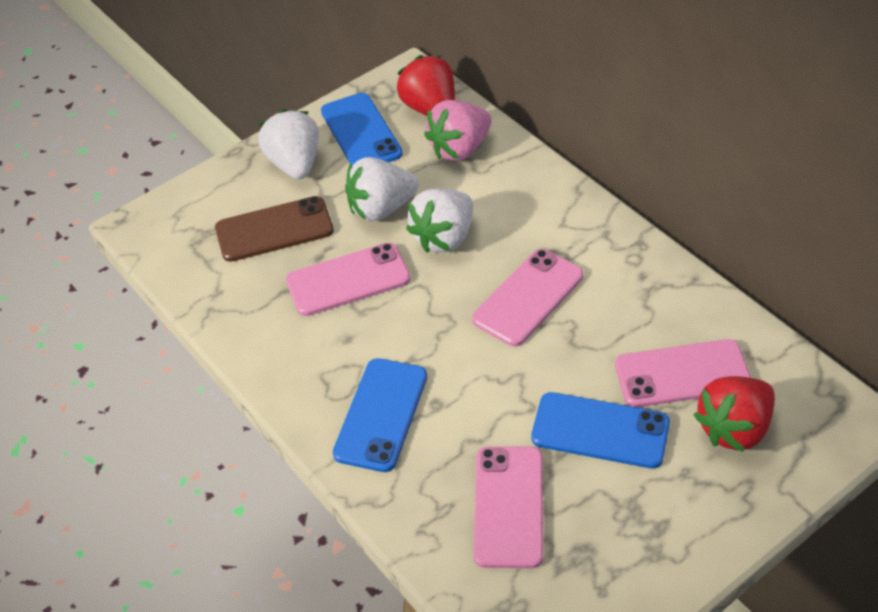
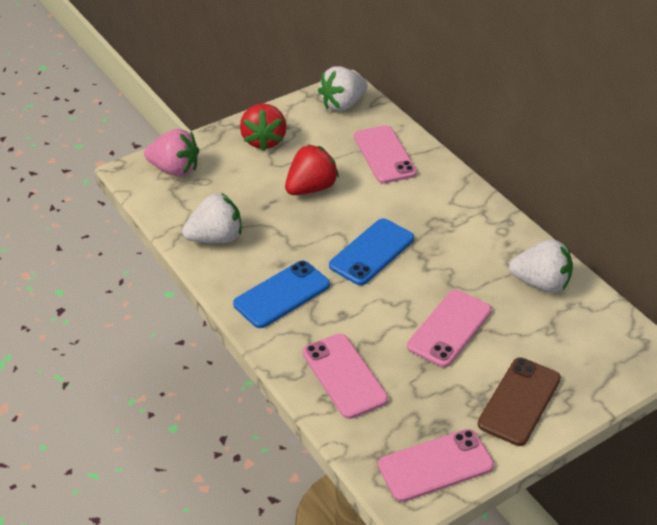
blue phone: 3 -> 2

